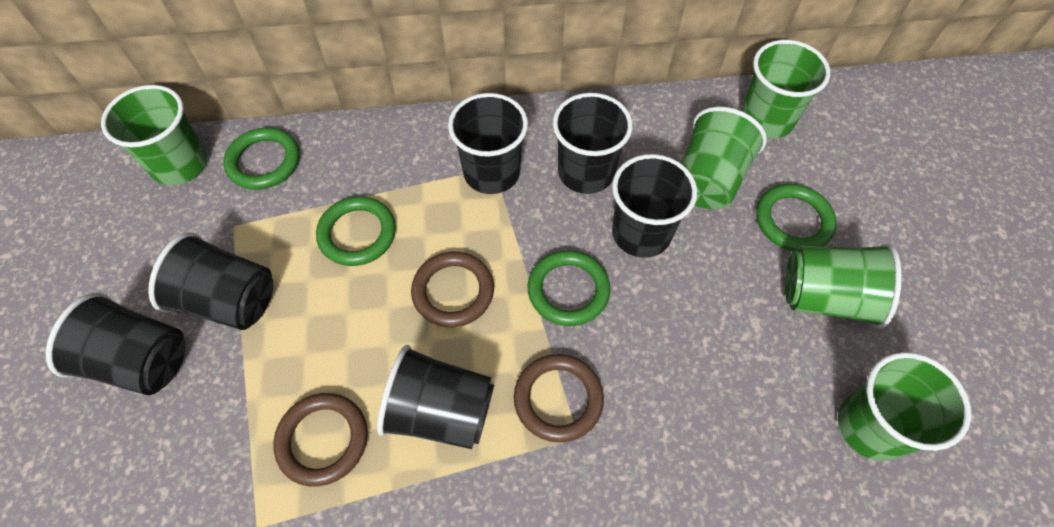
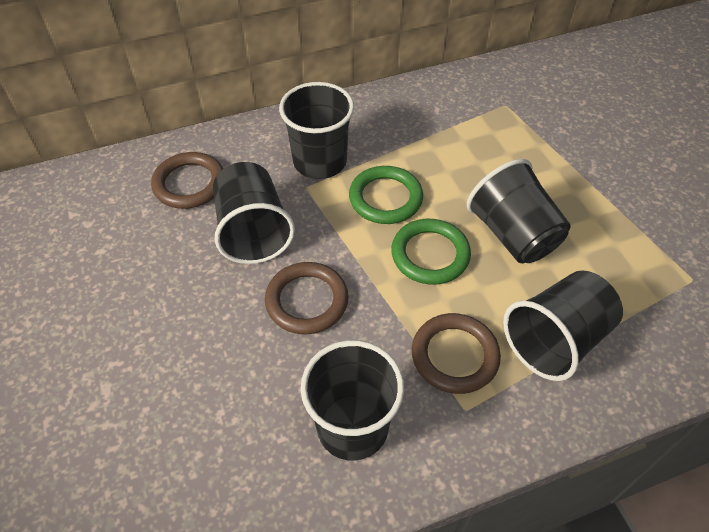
black cup: 6 -> 5
green cup: 5 -> 0
green ring: 4 -> 2

